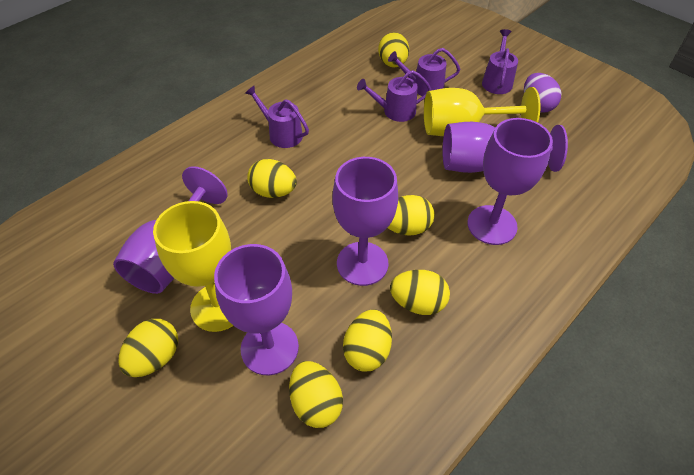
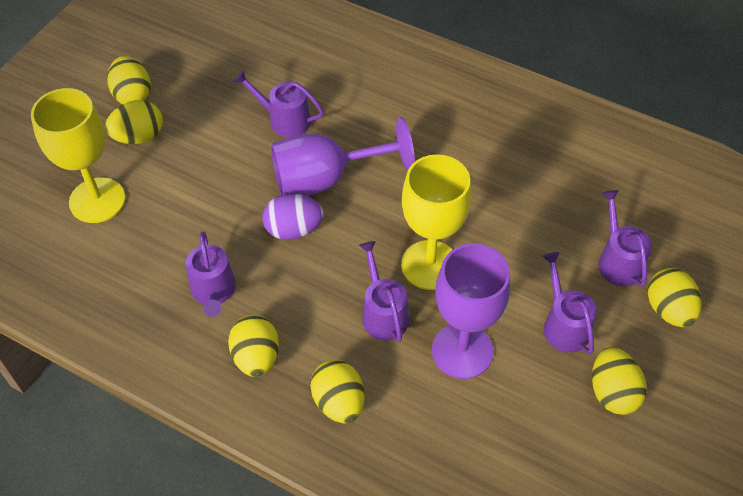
purple goblet: 5 -> 2
purple watering can: 4 -> 5
yellow egg: 7 -> 6

